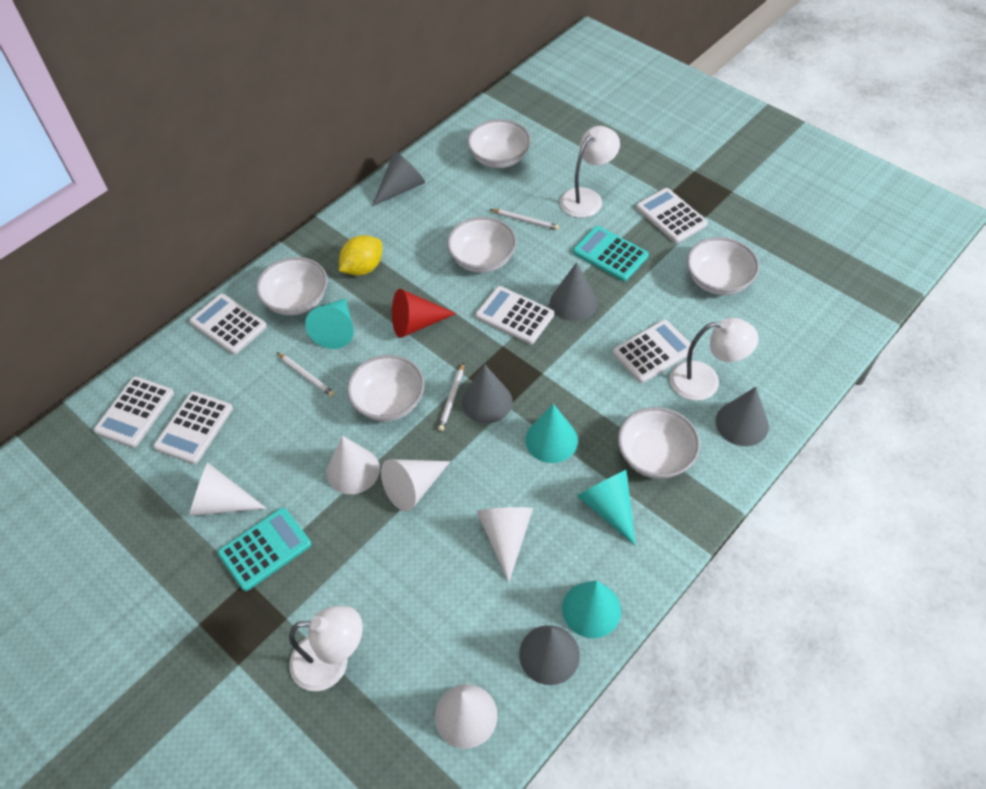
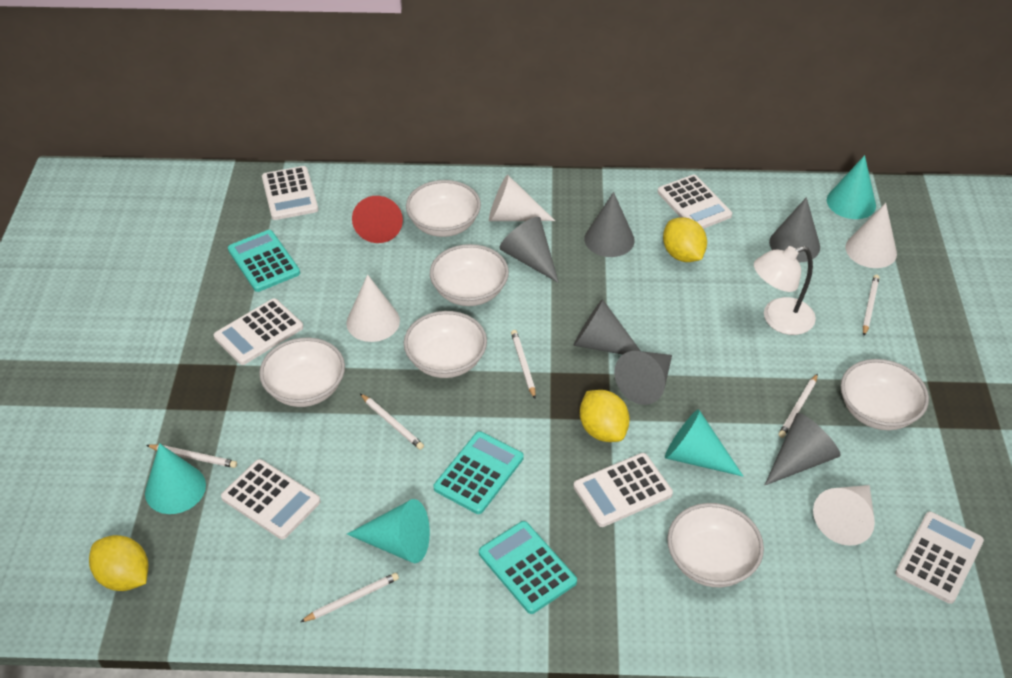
grey cone: 5 -> 6
turquoise calculator: 2 -> 3
white cone: 5 -> 4
white lamp: 3 -> 1
white pencil: 3 -> 6
yellow lemon: 1 -> 3

